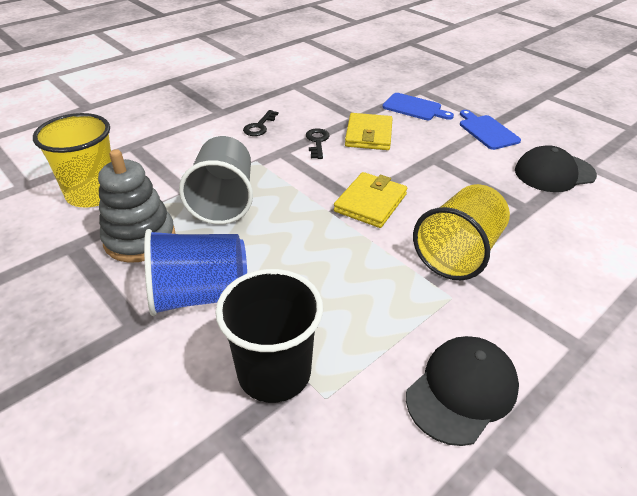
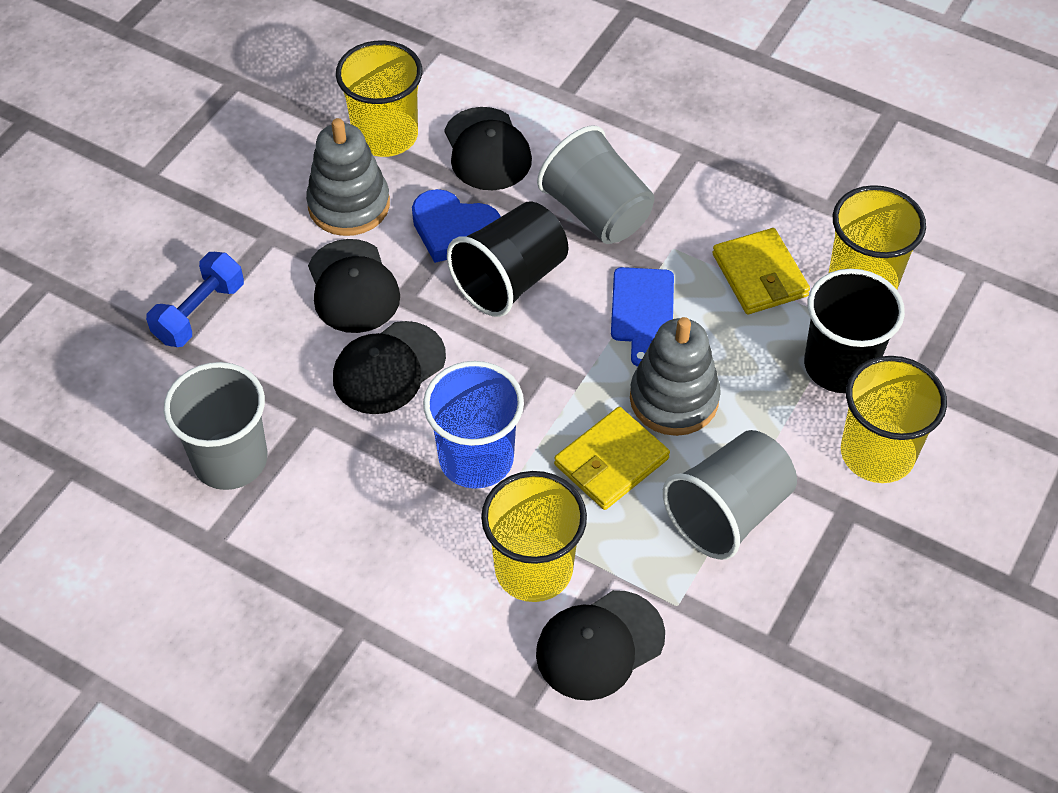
black cap: 2 -> 4
black cup: 1 -> 2
black key: 2 -> 0
blue cutting board: 2 -> 1
blue dumbbell: 0 -> 1
blue heart: 0 -> 1
grey cup: 1 -> 3
grey stacking toy: 1 -> 2
yellow cup: 2 -> 4

